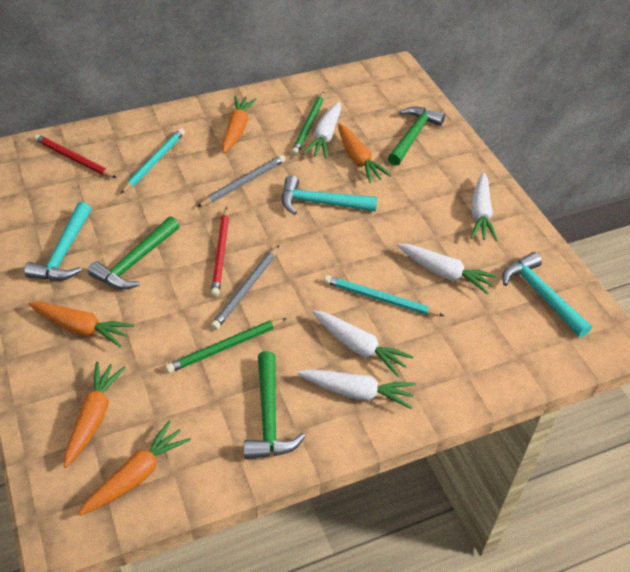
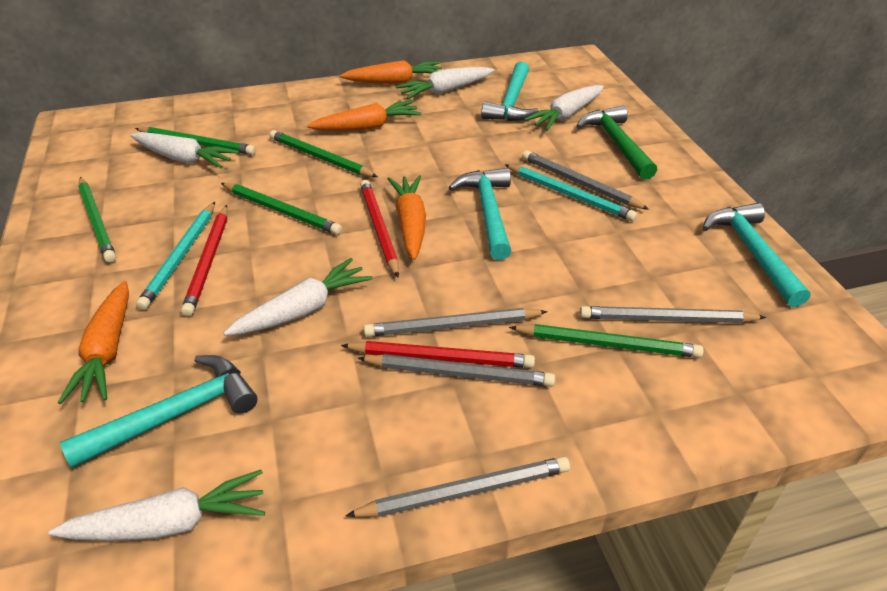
green hammer: 3 -> 1
green pencil: 2 -> 5
grey pencil: 2 -> 5
orange carrot: 5 -> 4
red pencil: 2 -> 3
turquoise hammer: 3 -> 4

